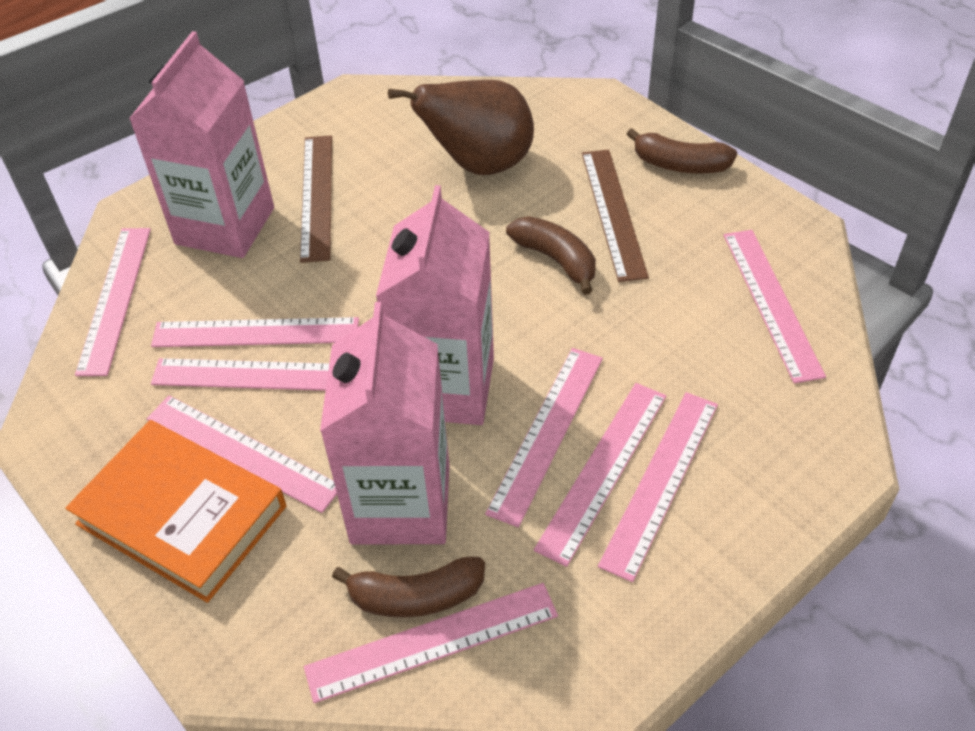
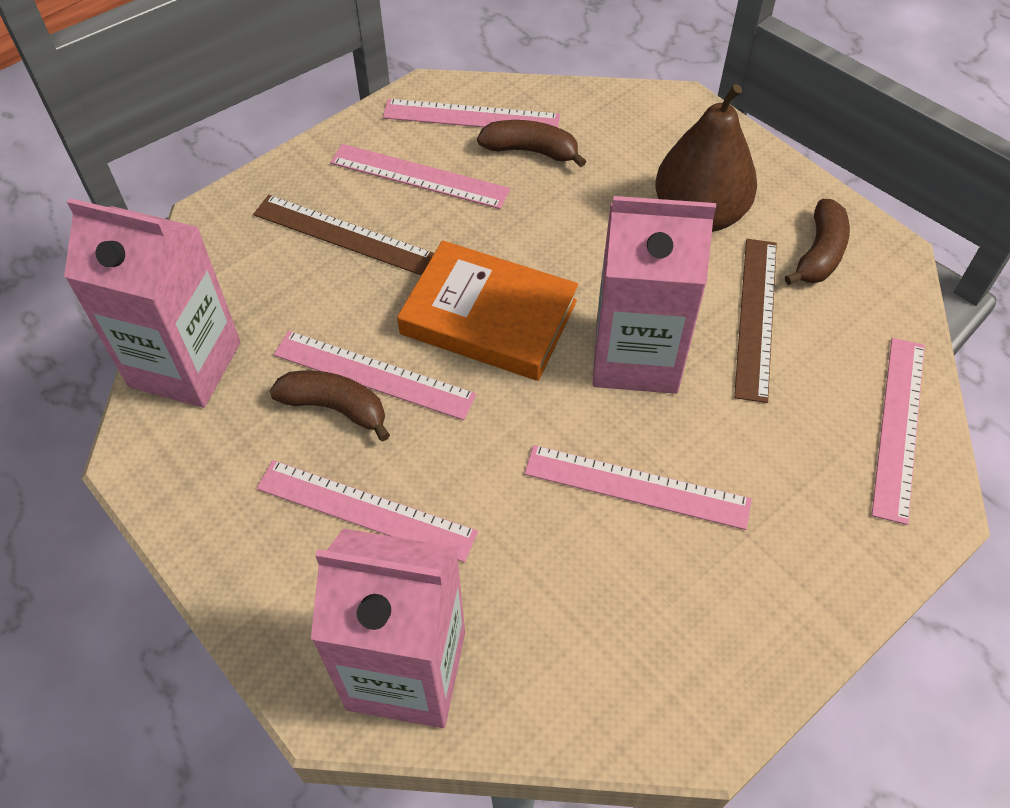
pink ruler: 9 -> 6

